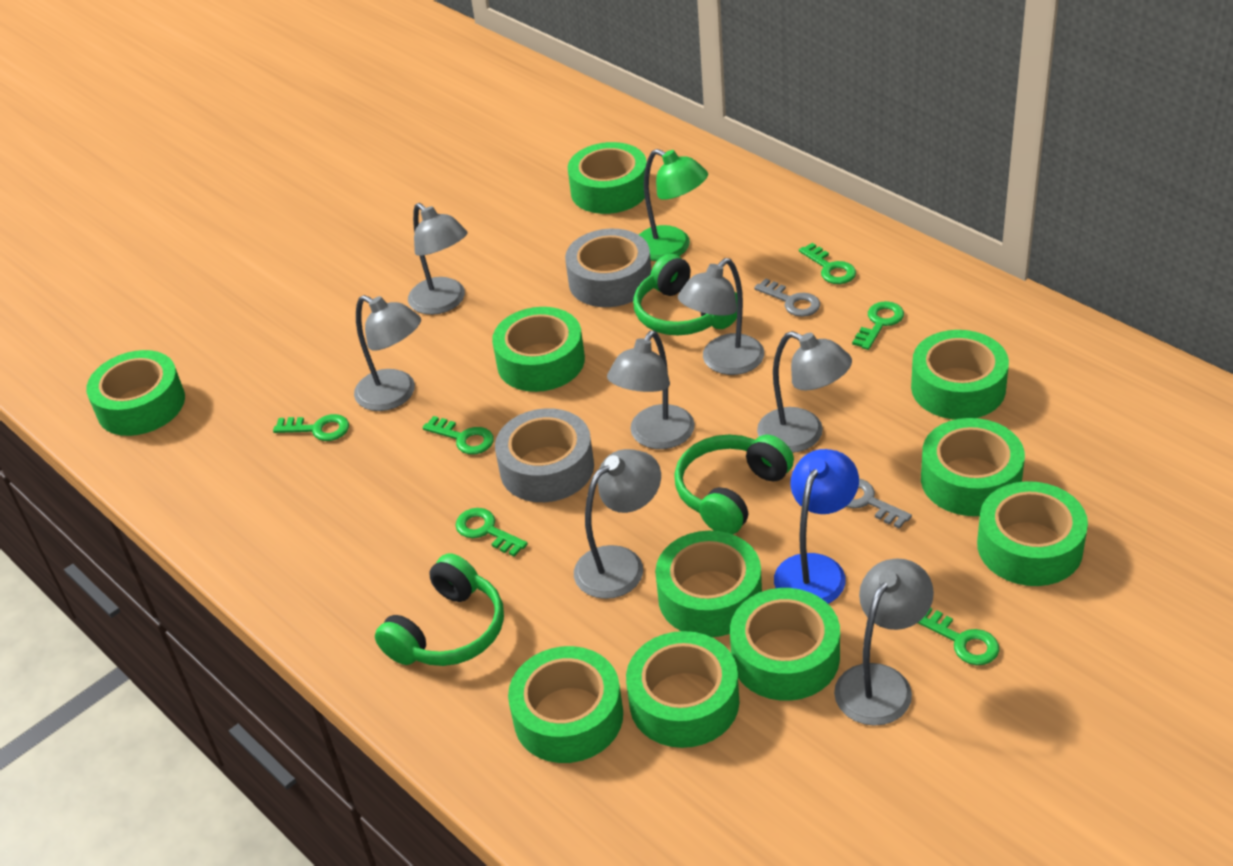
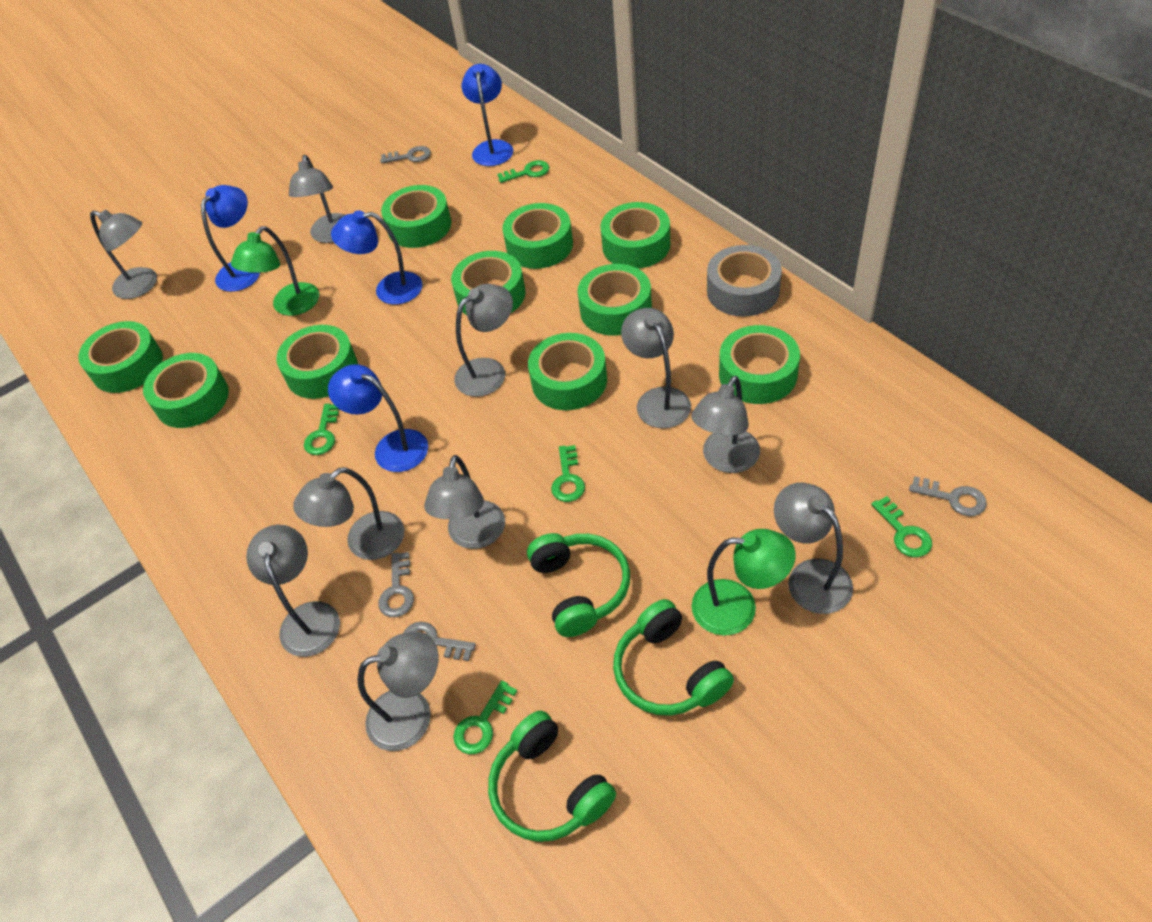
blue lamp: 1 -> 4
green key: 6 -> 5
green lamp: 1 -> 2
grey key: 2 -> 4
grey lamp: 7 -> 10
grey tape: 2 -> 1

